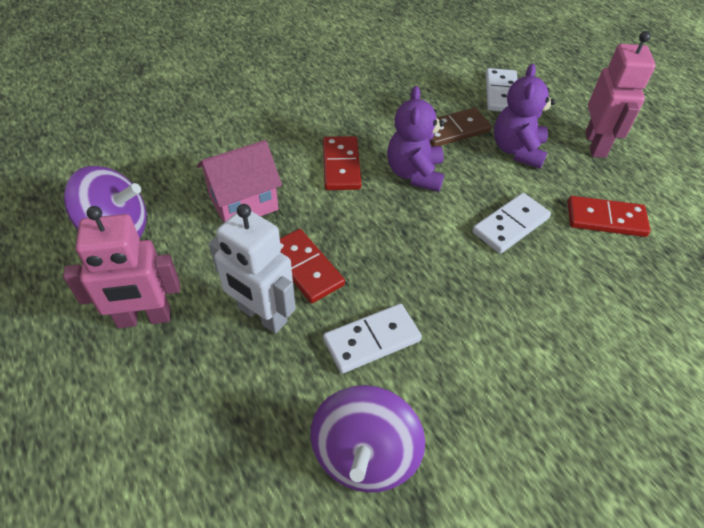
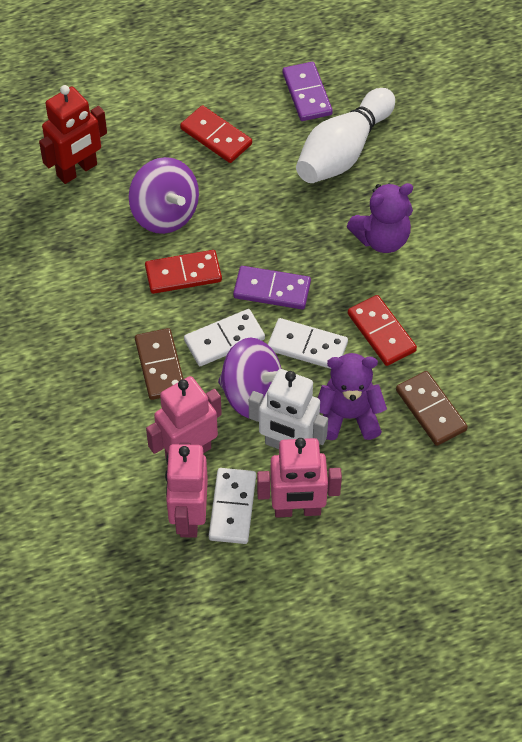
brown domino: 1 -> 2
pink house: 1 -> 0
pink robot: 2 -> 3
purple domino: 0 -> 2
red robot: 0 -> 1
white bowling pin: 0 -> 1

